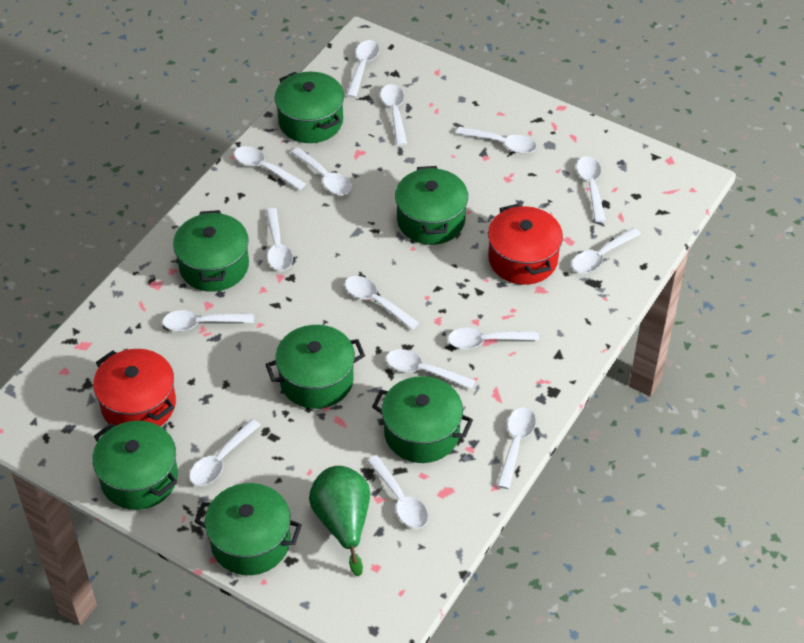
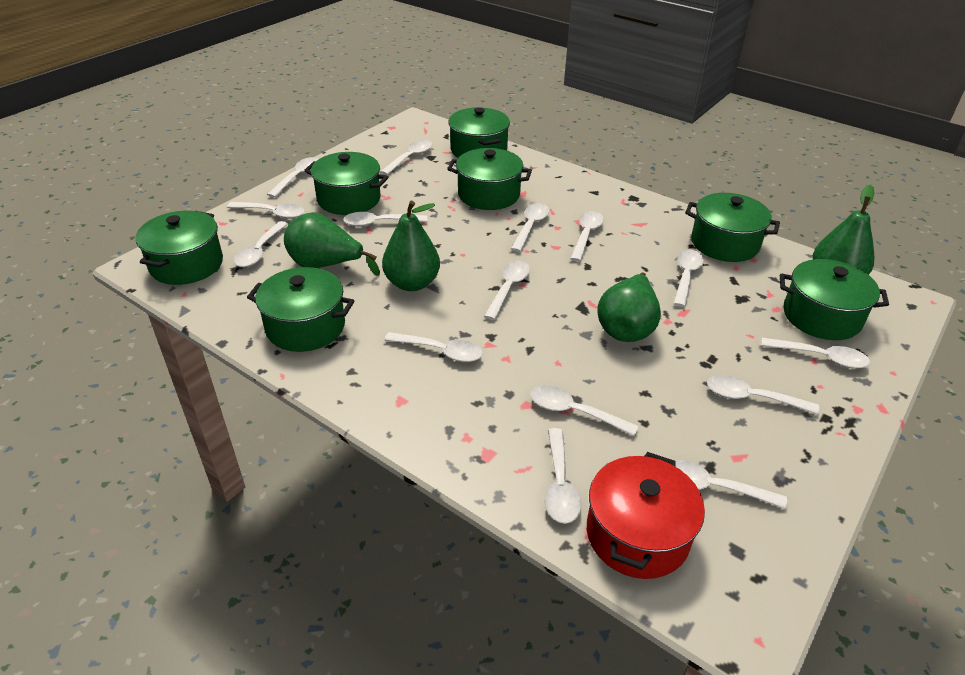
green pear: 1 -> 4
red pot: 2 -> 1

